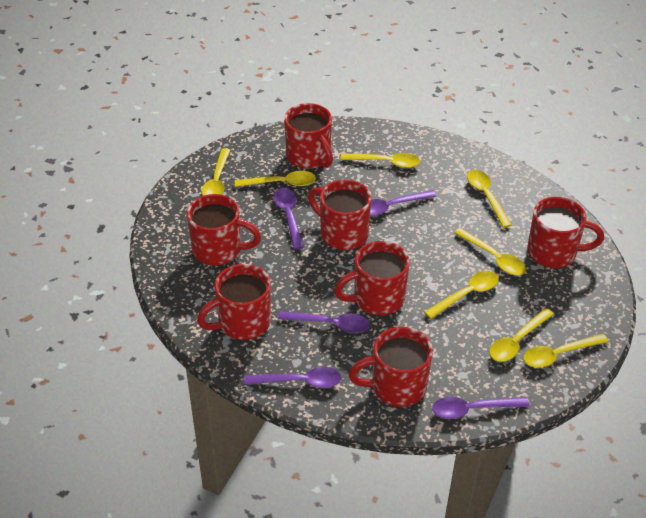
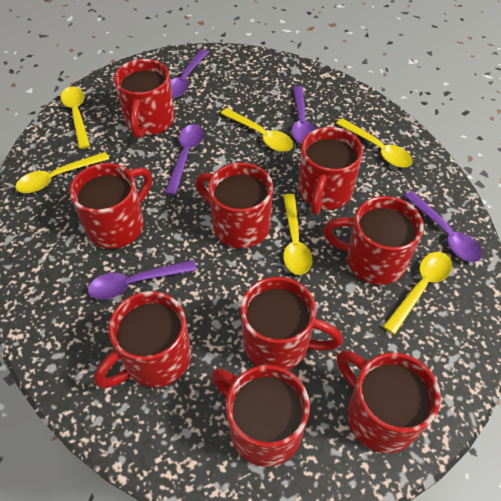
red mug: 7 -> 9
yellow spoon: 8 -> 6

